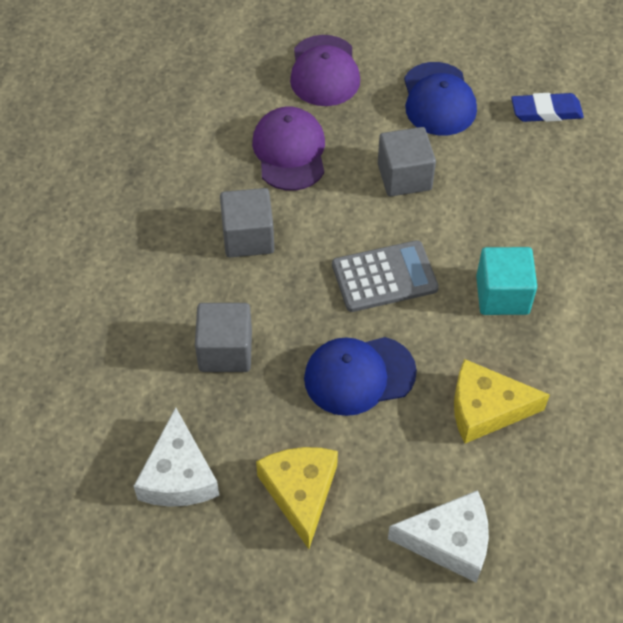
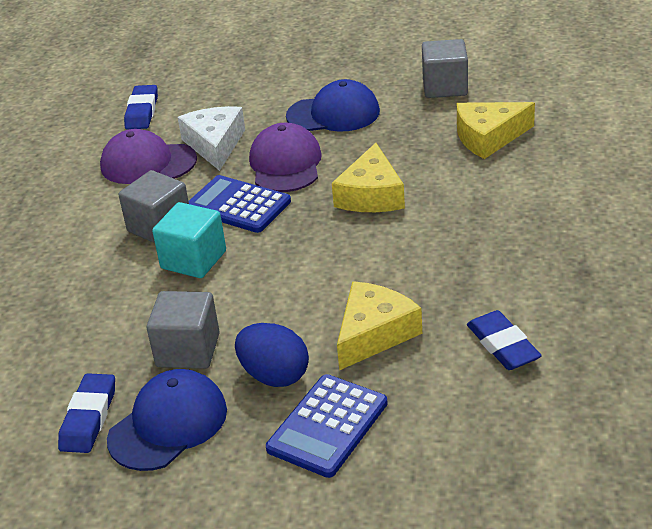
blue calculator: 0 -> 2
blue egg: 0 -> 1
blue eraser: 1 -> 3
grey calculator: 1 -> 0
white cheese: 2 -> 1
yellow cheese: 2 -> 3

